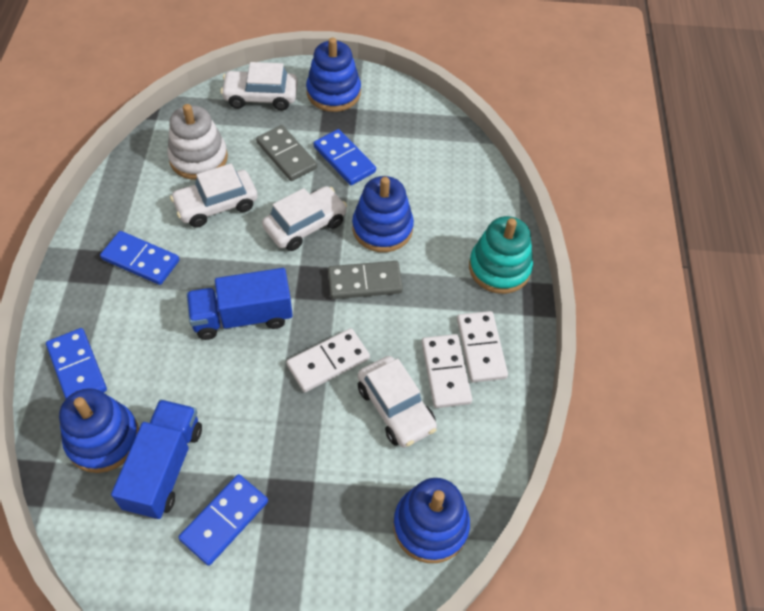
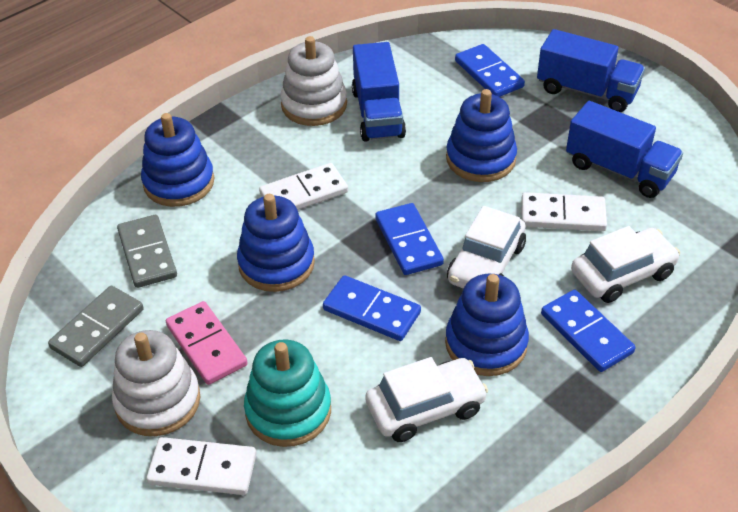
blue truck: 2 -> 3
pink domino: 0 -> 1
white car: 4 -> 3
white stacking toy: 1 -> 2

